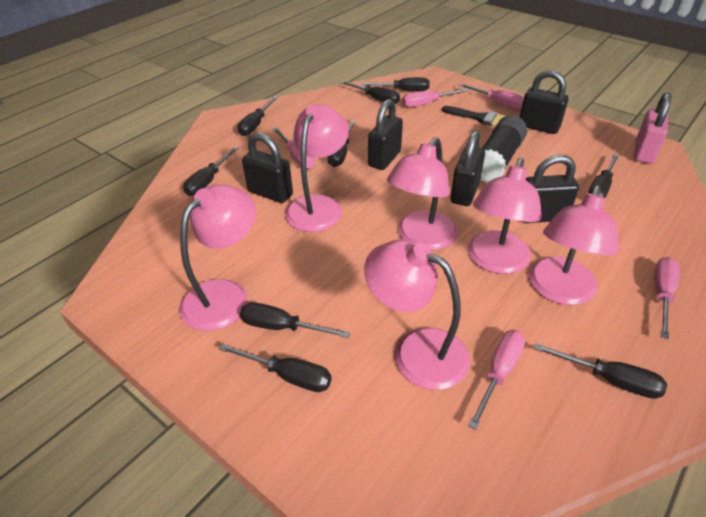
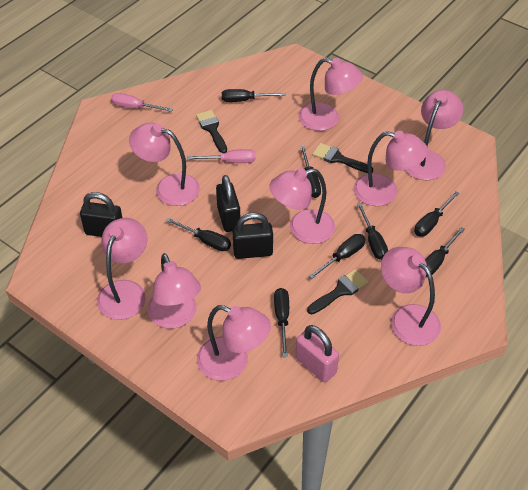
black brush: 1 -> 3
black glue stick: 1 -> 0
black padlock: 5 -> 3
black screwdriver: 9 -> 8
pink lamp: 6 -> 9
pink screwdriver: 5 -> 2

